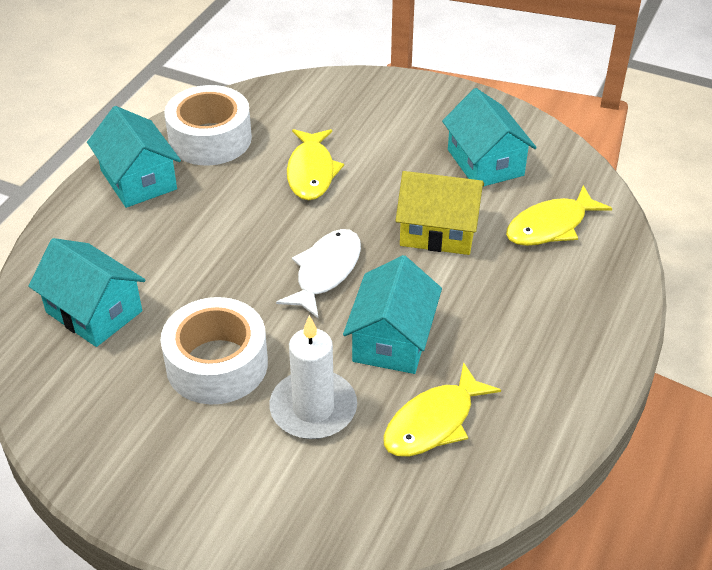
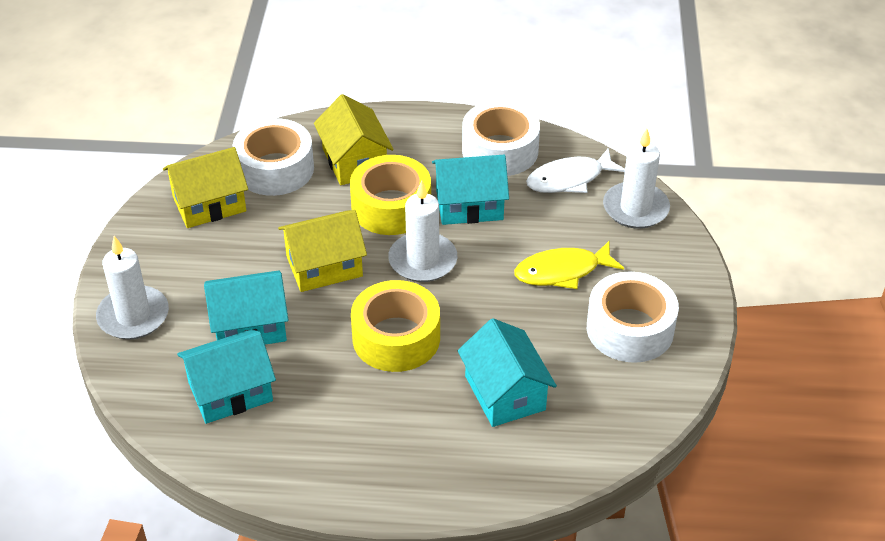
white candle: 1 -> 3
white tape: 2 -> 3
yellow fish: 3 -> 1
yellow house: 1 -> 3
yellow tape: 0 -> 2

